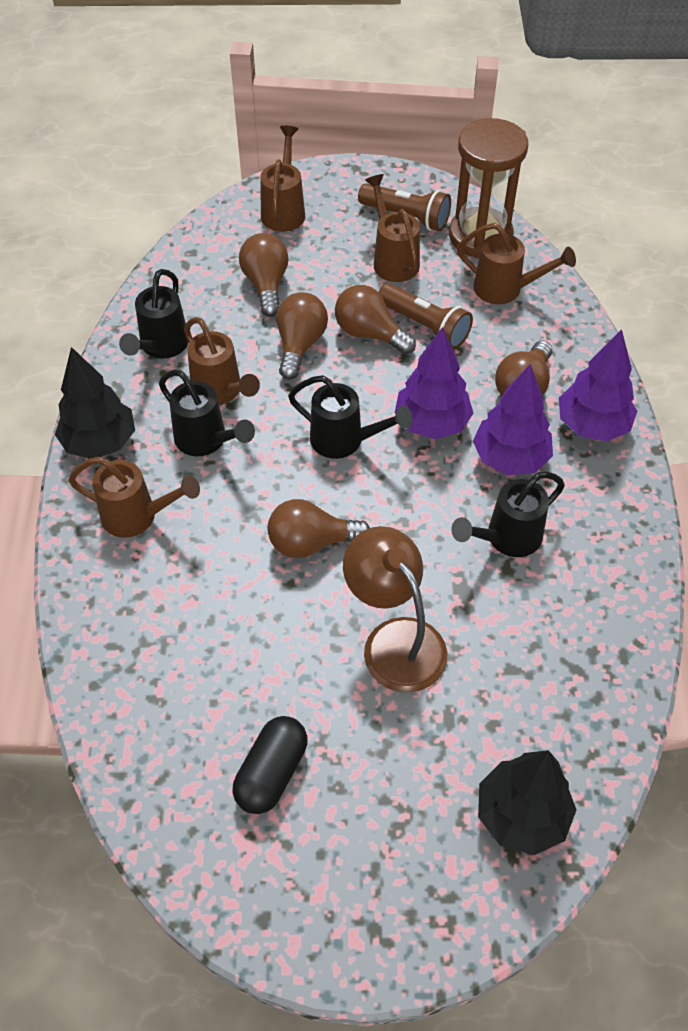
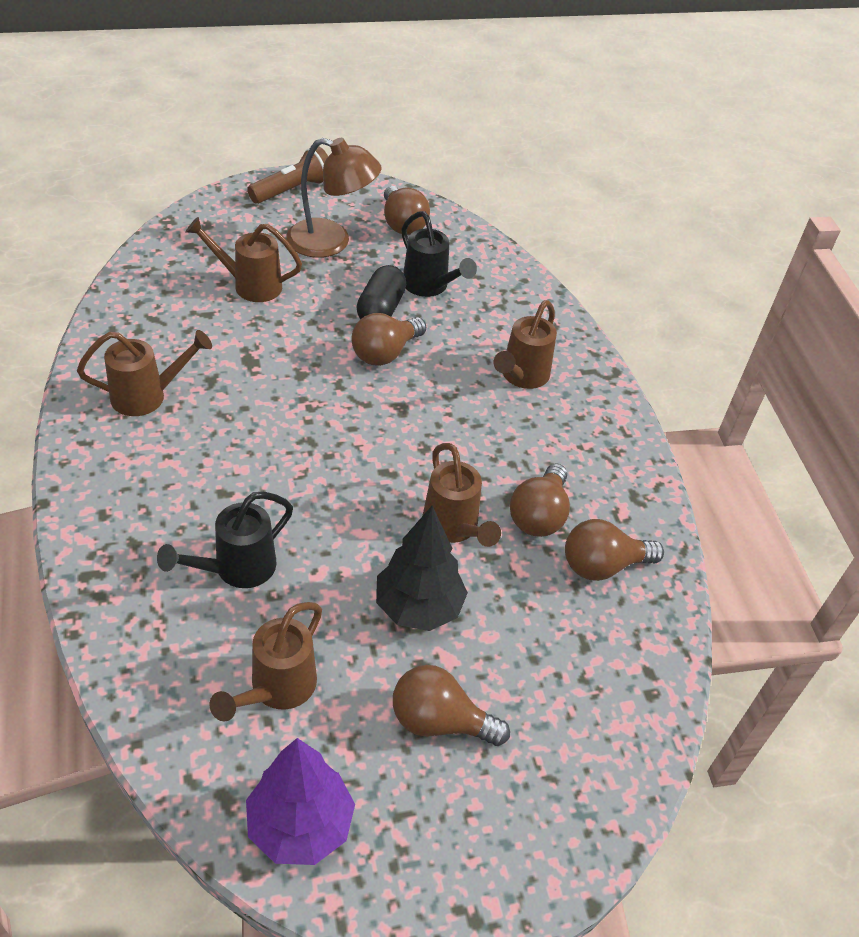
black tree: 2 -> 1
black watering can: 4 -> 2
brown flashlight: 2 -> 1
brown hourglass: 1 -> 0
purple tree: 3 -> 1

